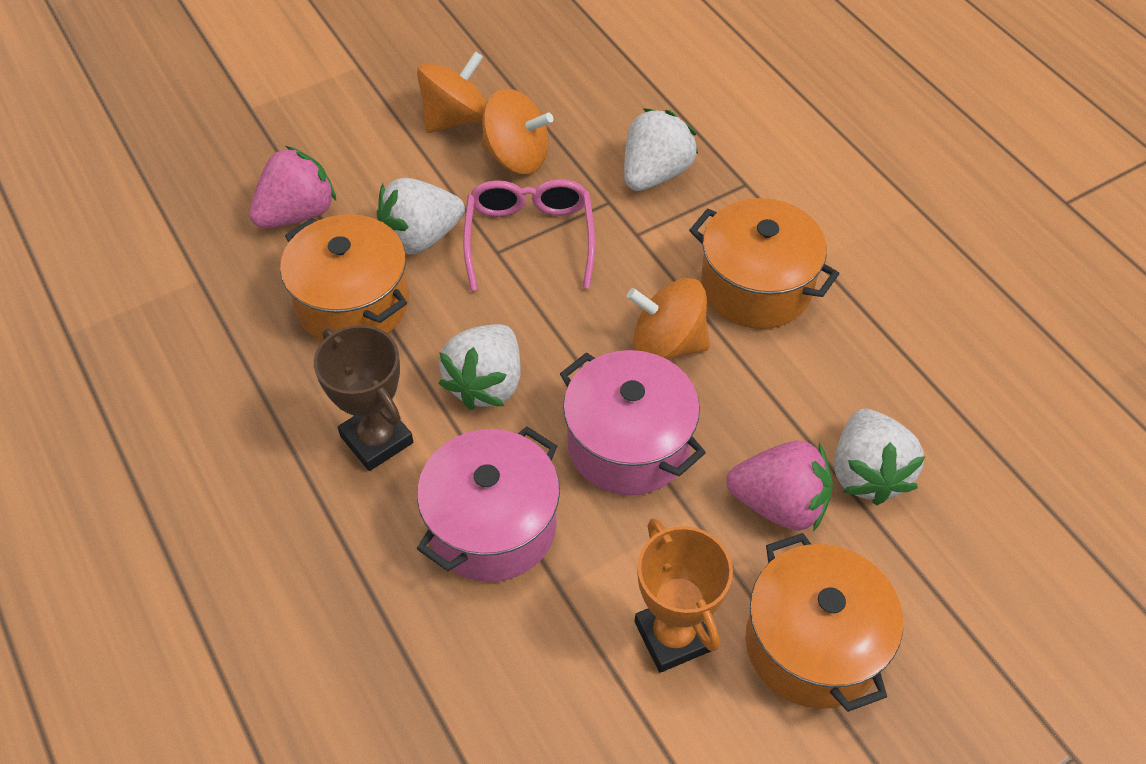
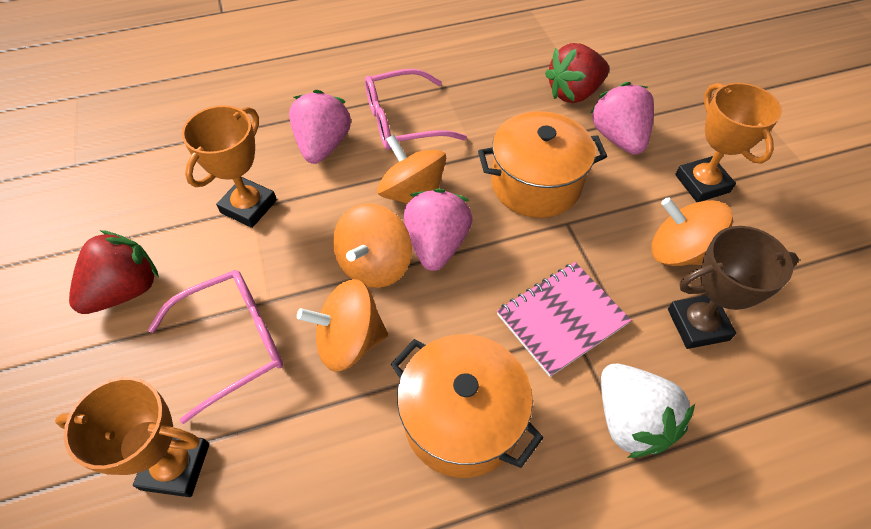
orange pot: 3 -> 2
orange spinning top: 3 -> 4
orange trophy: 1 -> 3
pink glasses: 1 -> 2
pink notebook: 0 -> 1
pink pot: 2 -> 0
pink strawberry: 2 -> 3
red strawberry: 0 -> 2
white strawberry: 4 -> 1

